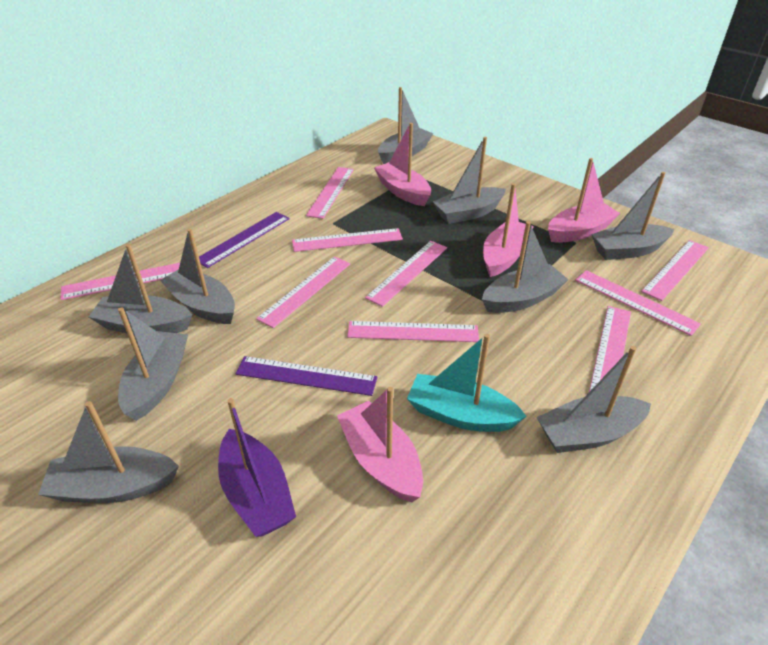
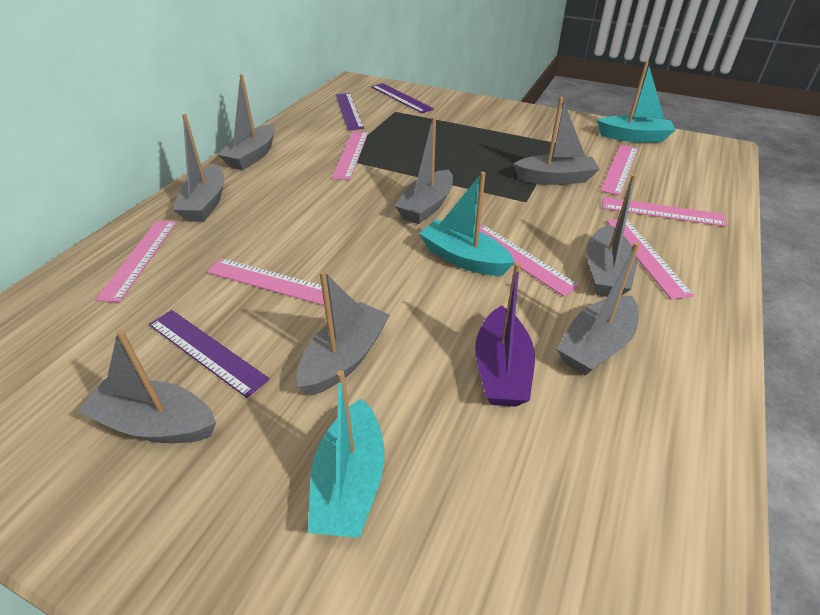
grey boat: 9 -> 8
pink boat: 4 -> 0
pink ruler: 9 -> 7
purple ruler: 2 -> 3
turquoise boat: 1 -> 3

